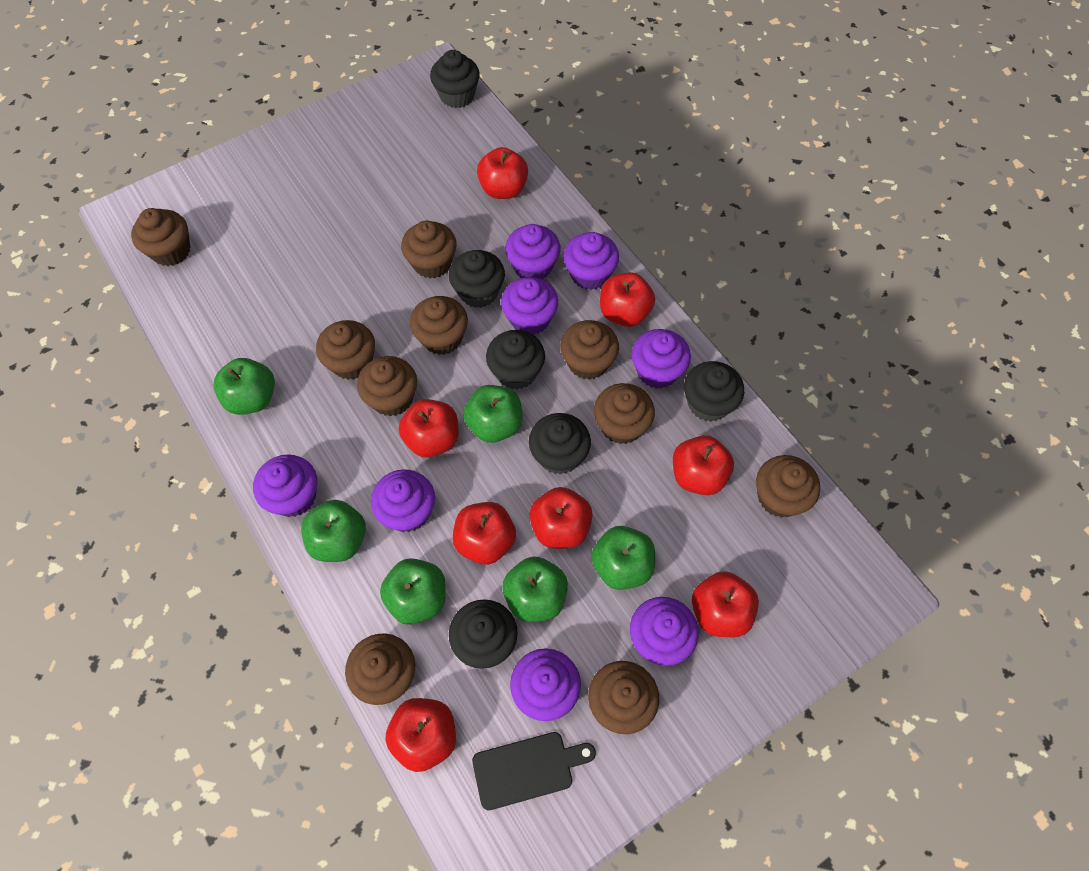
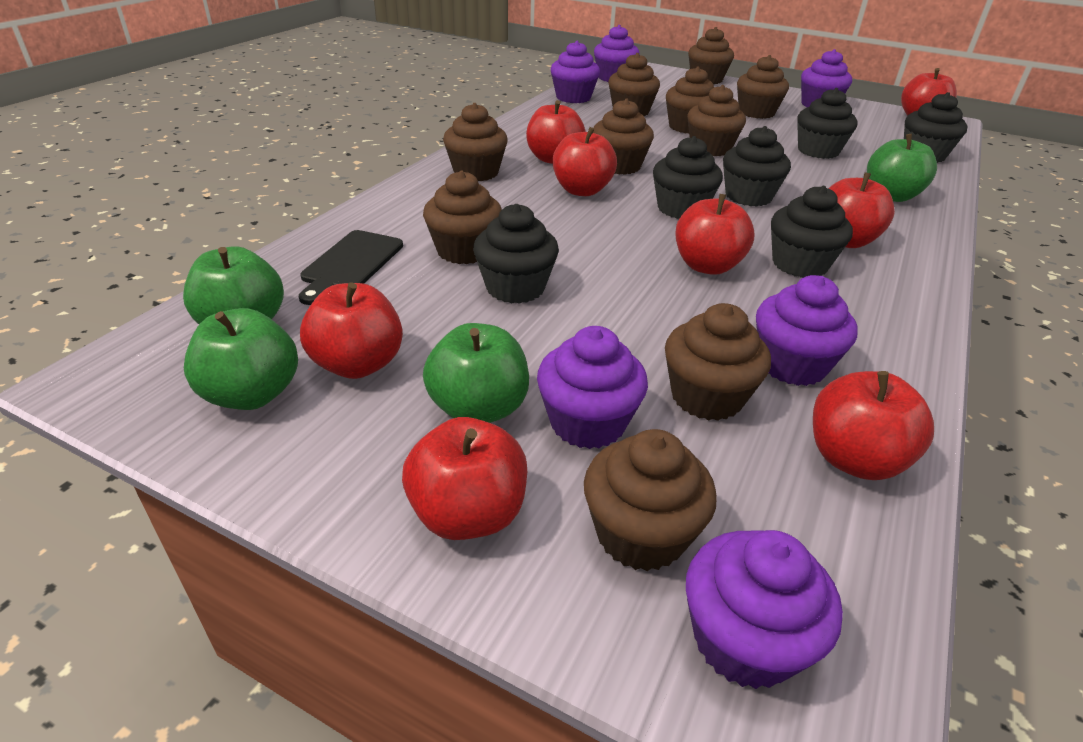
green apple: 6 -> 4
purple cupcake: 8 -> 6

